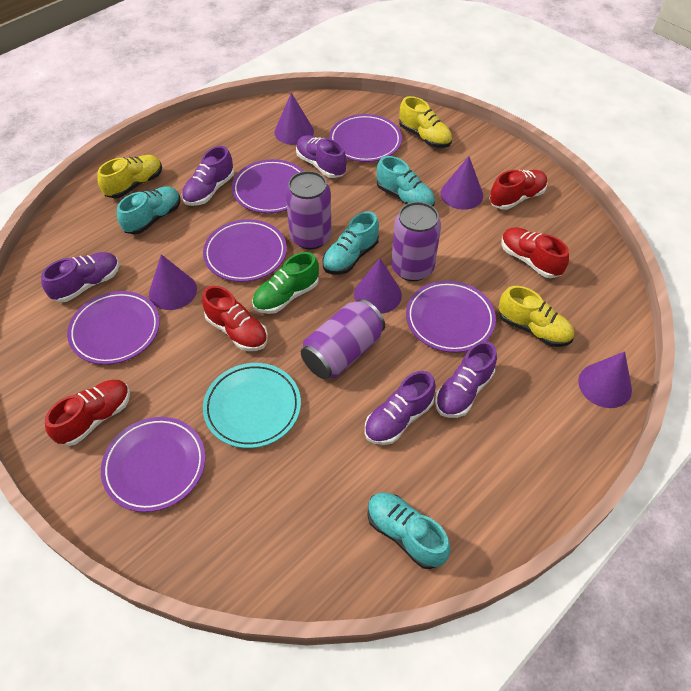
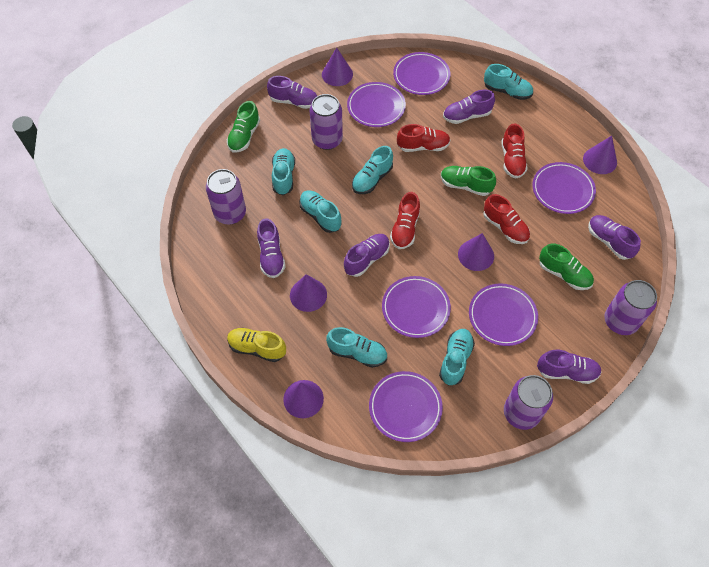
green shoe: 1 -> 3
purple can: 3 -> 4
purple shoe: 5 -> 6
turquoise plate: 1 -> 0
turquoise shoe: 4 -> 6
yellow shoe: 3 -> 1

